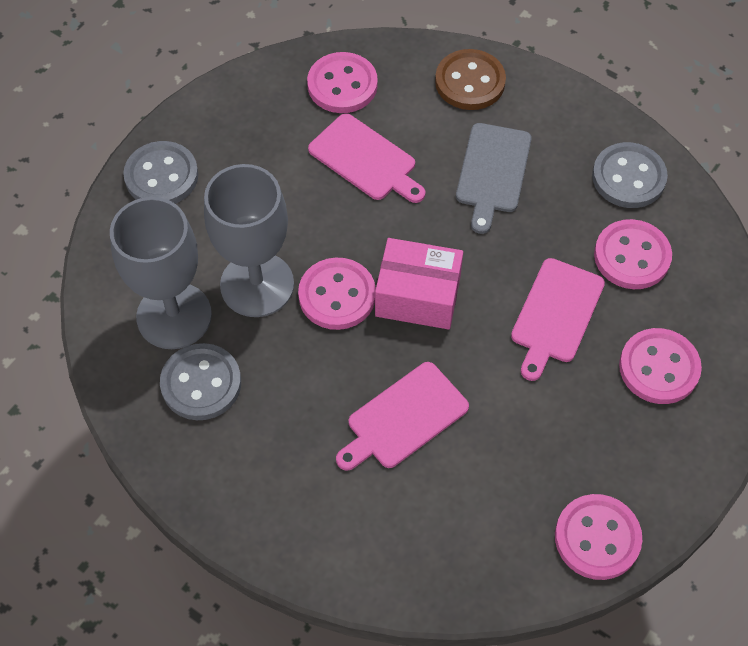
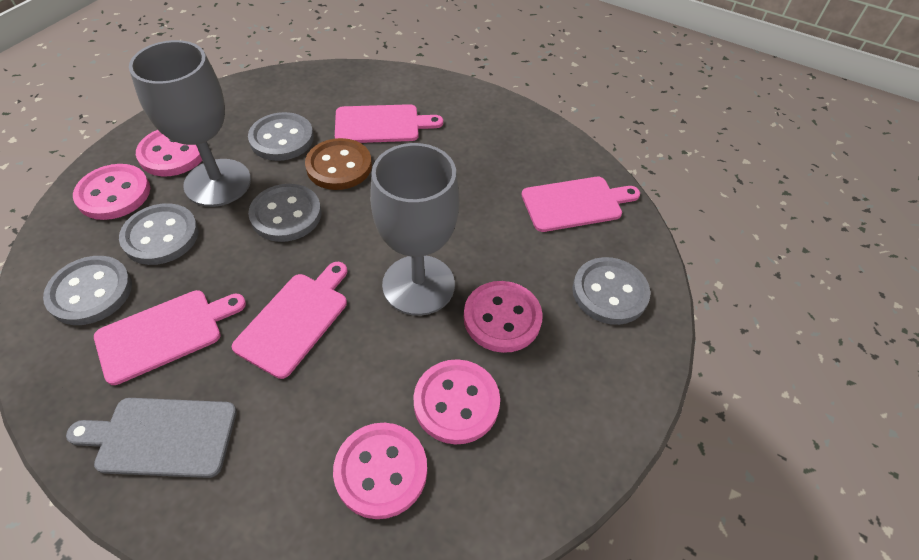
grey button: 3 -> 5
pink box: 1 -> 0
pink cutting board: 3 -> 4

